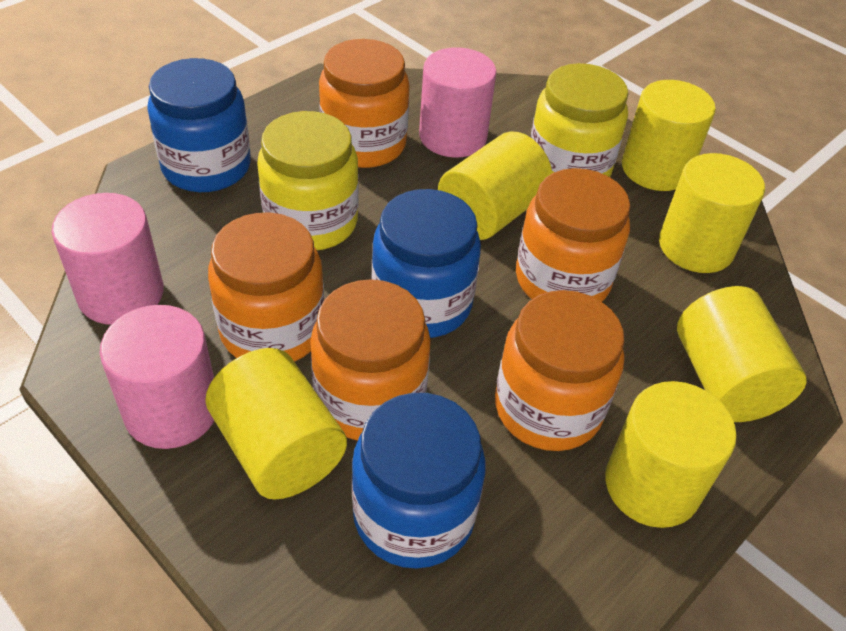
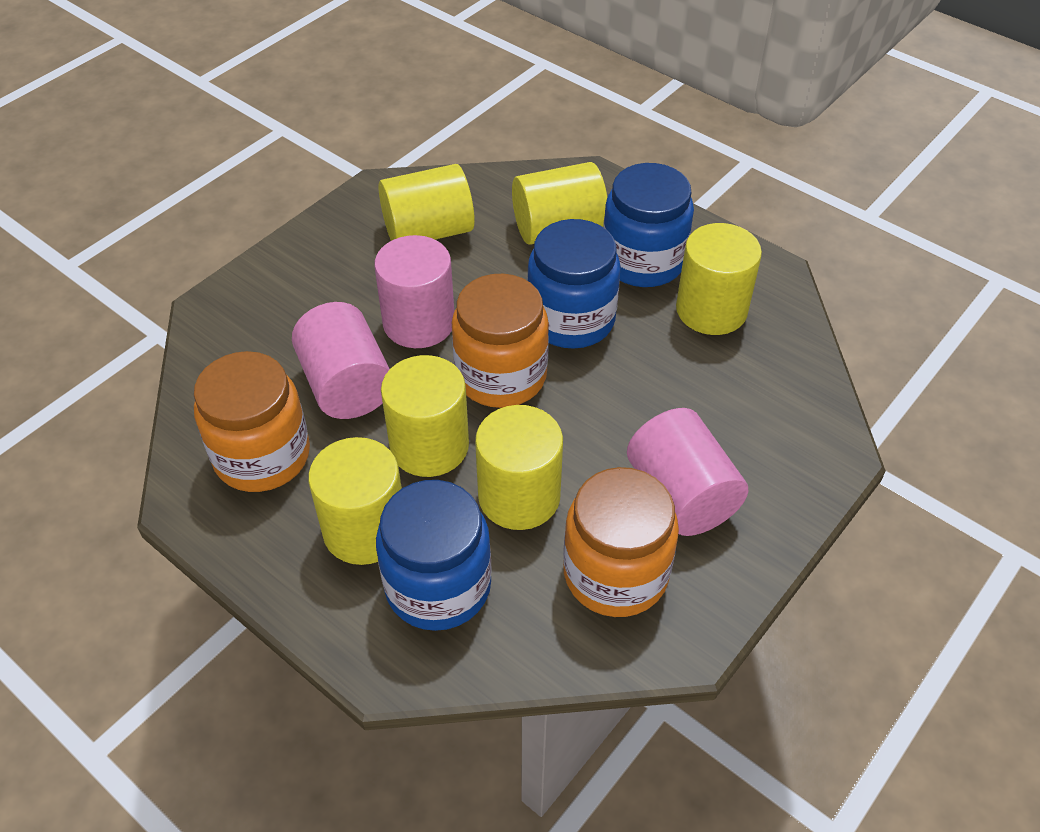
orange jar: 5 -> 3
yellow jar: 2 -> 0

